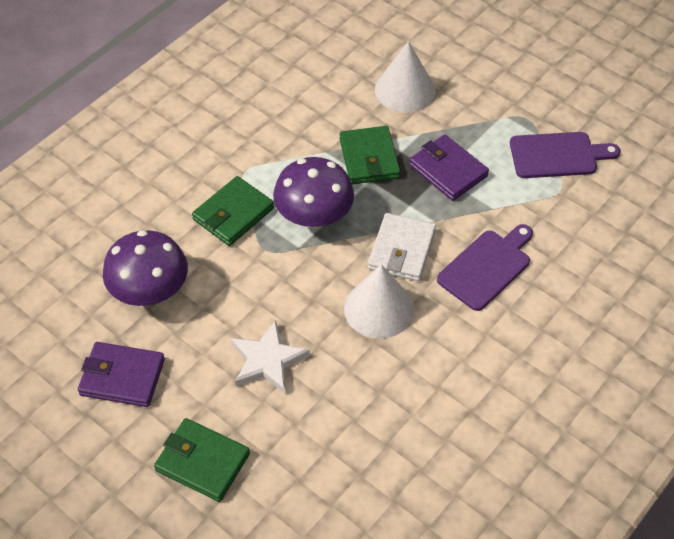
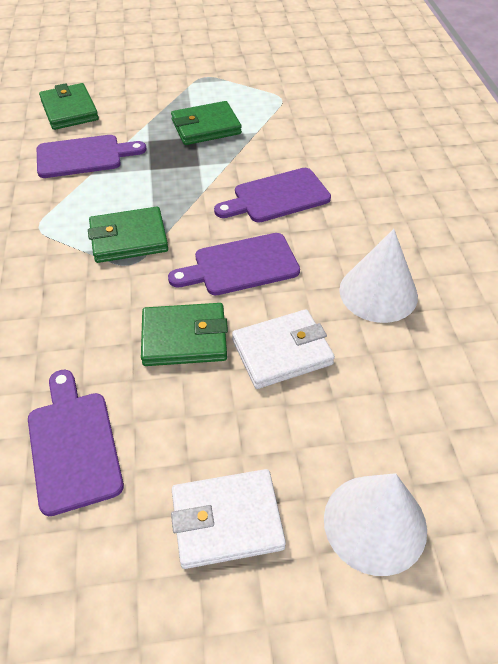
green wallet: 3 -> 4
purple cutting board: 2 -> 4
purple mushroom: 2 -> 0
purple wallet: 2 -> 0
white star: 1 -> 0
white wallet: 1 -> 2

